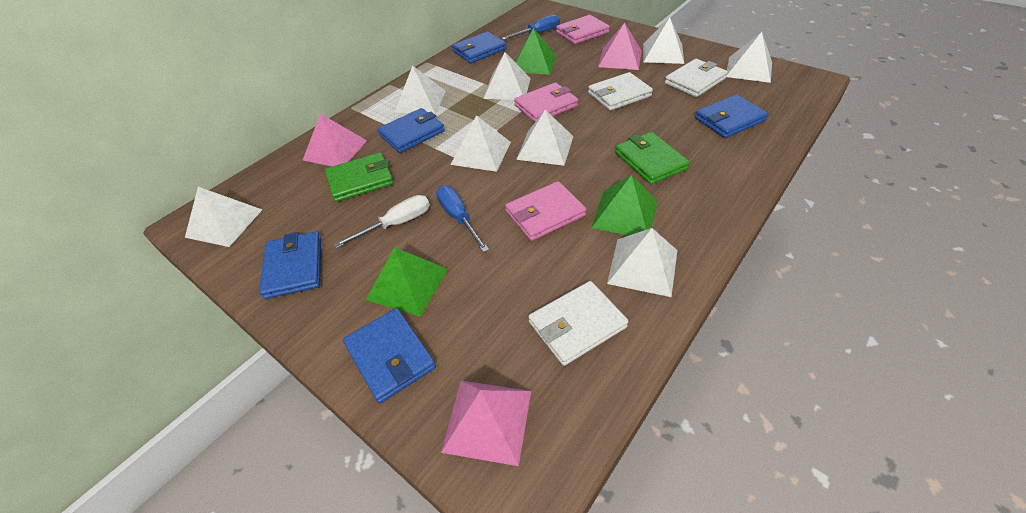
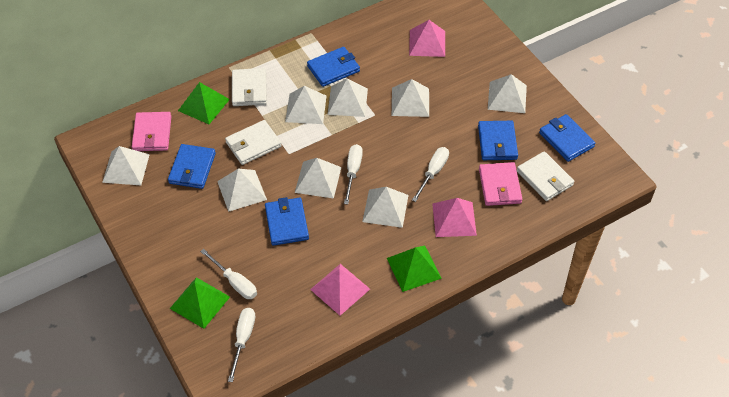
blue screwdriver: 2 -> 0
green wallet: 2 -> 0
pink wallet: 3 -> 2
white screwdriver: 1 -> 4

